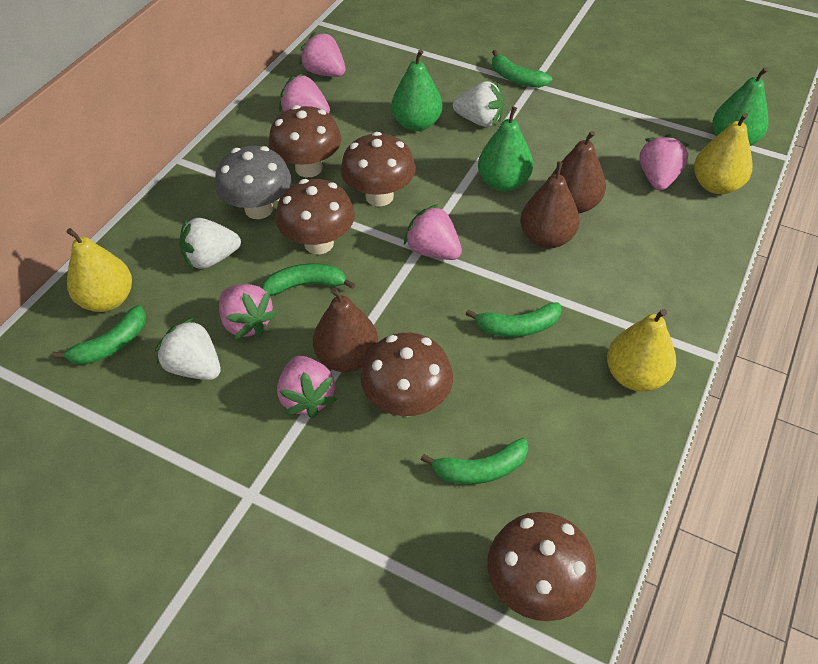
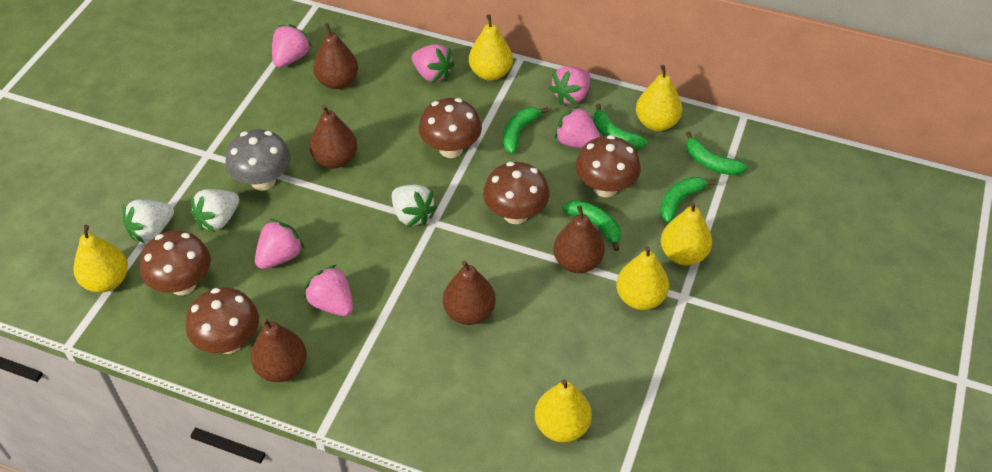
brown pear: 3 -> 5
green pear: 3 -> 0
yellow pear: 3 -> 6

